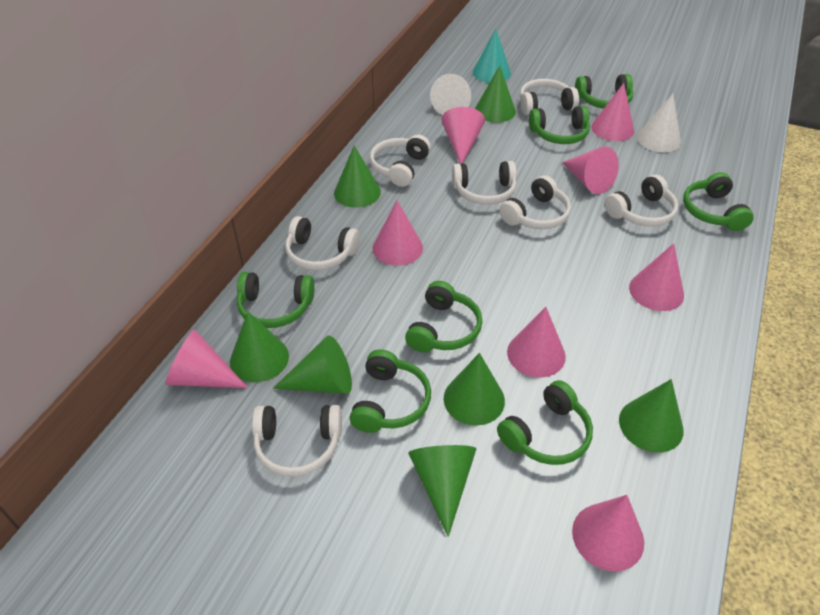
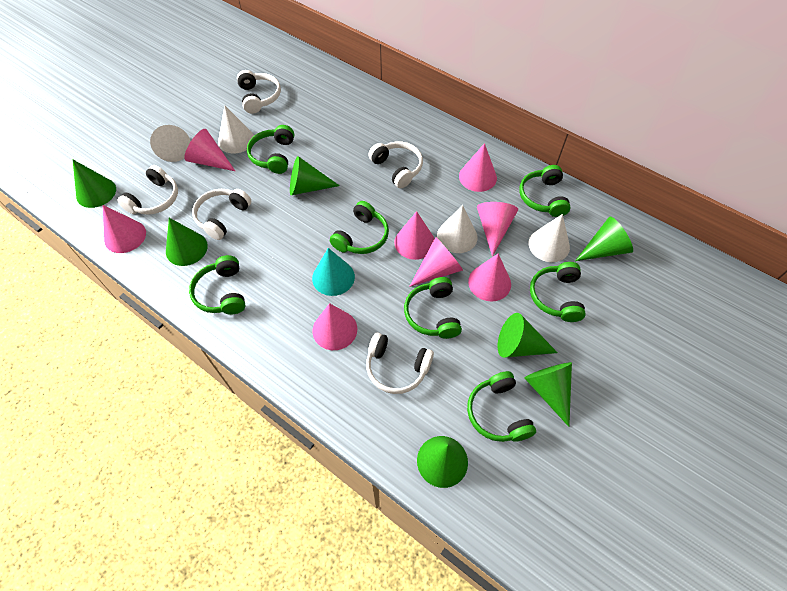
white cone: 2 -> 4
white headphones: 7 -> 5

